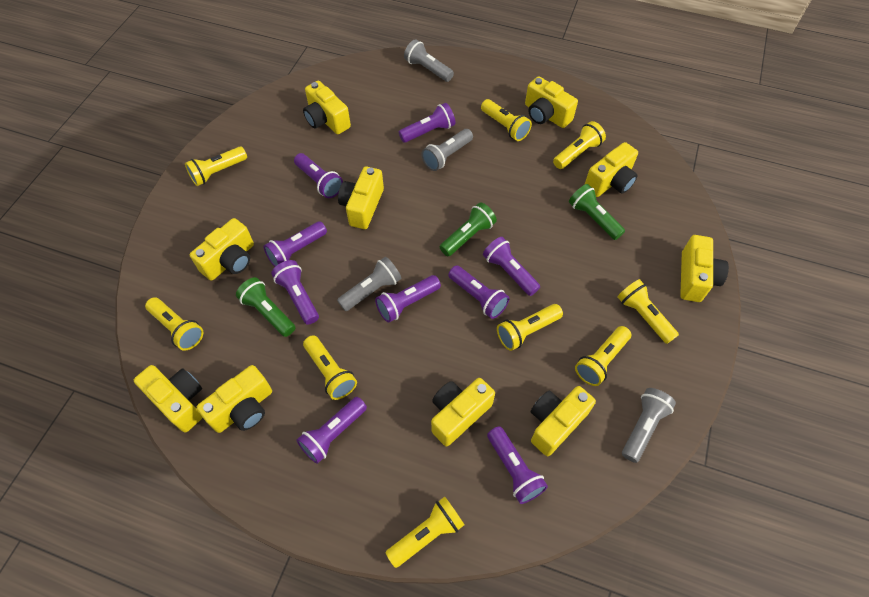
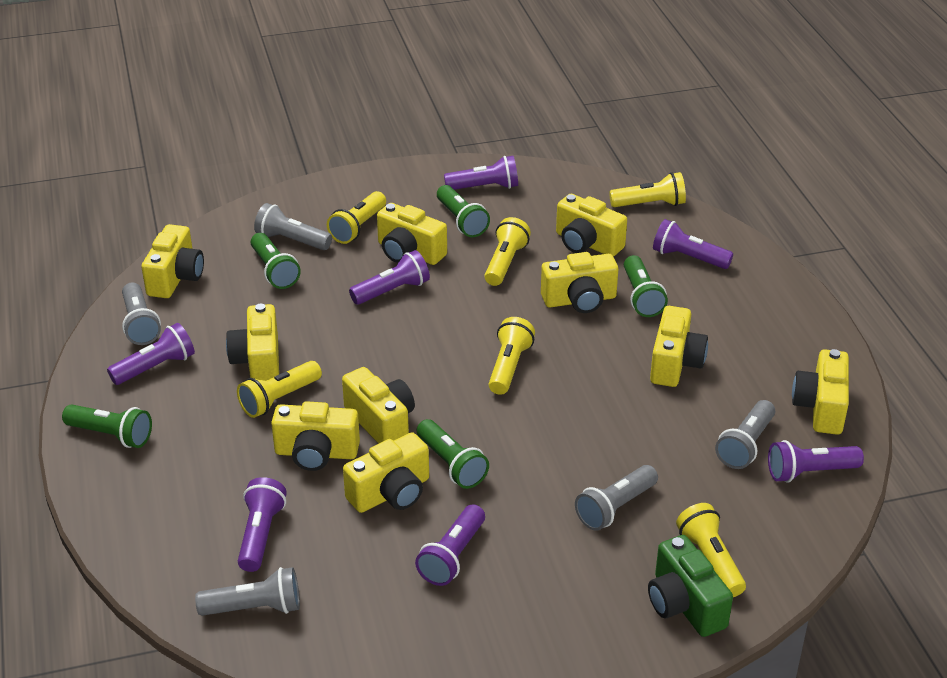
green camera: 0 -> 1
green flashlight: 3 -> 5
grey flashlight: 4 -> 5
purple flashlight: 9 -> 7
yellow flashlight: 9 -> 6

